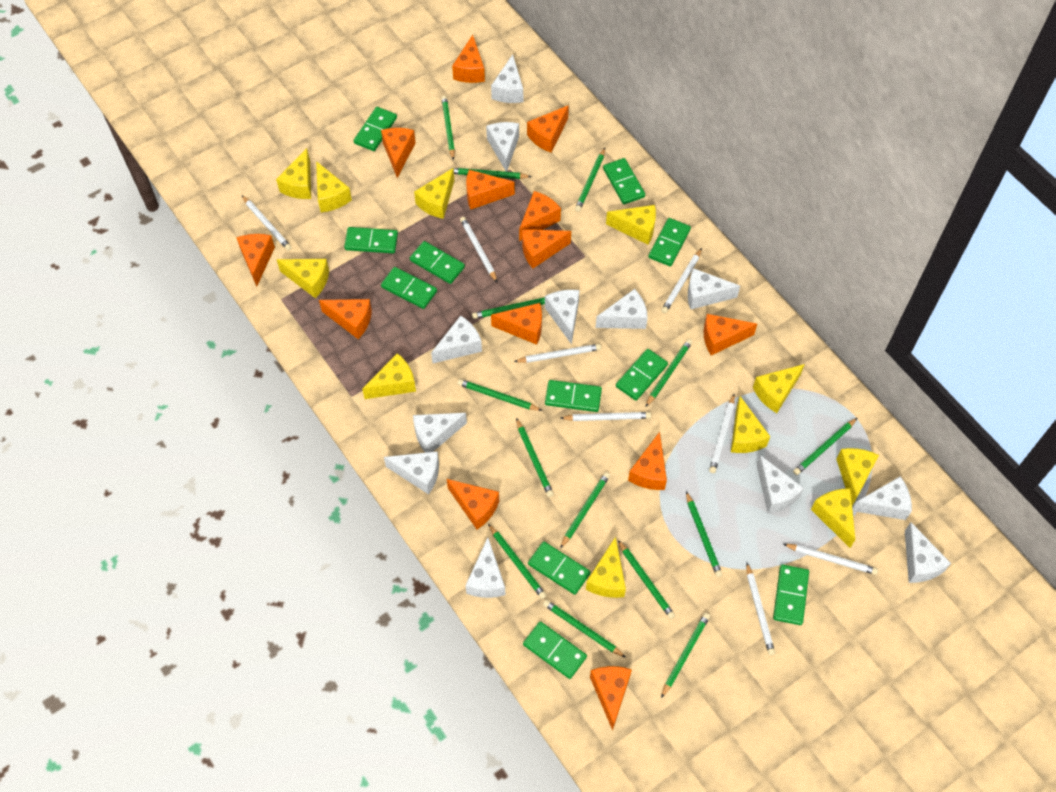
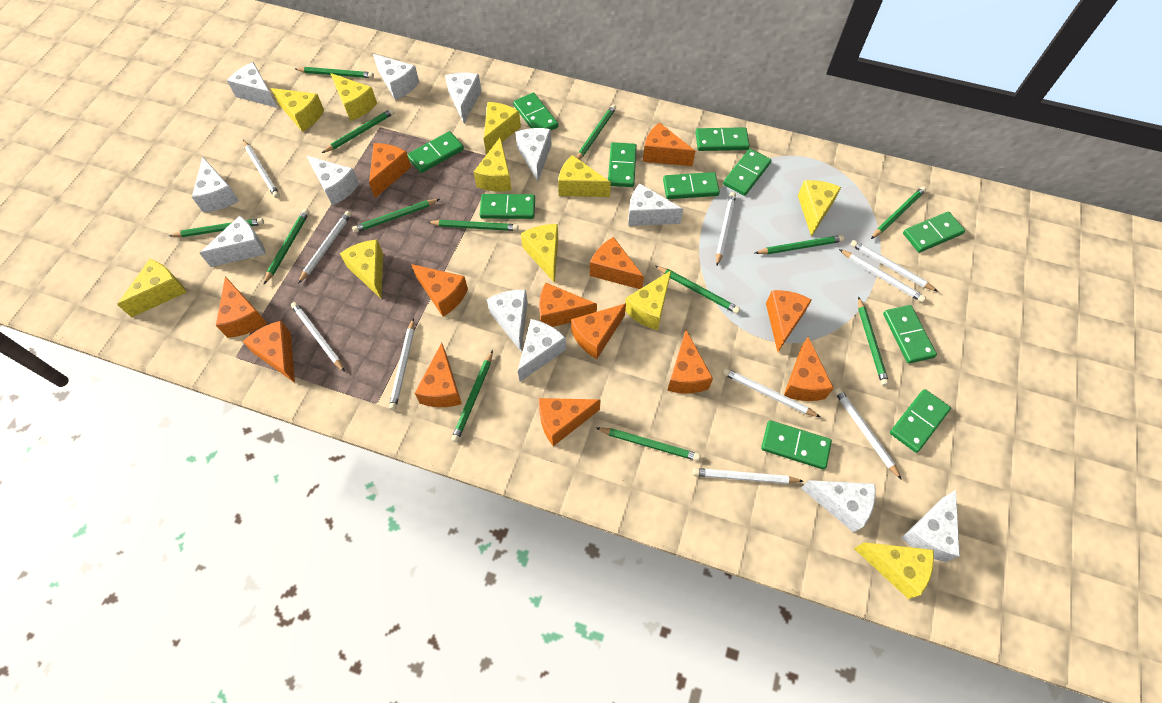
green pencil: 14 -> 13
white pencil: 8 -> 10

